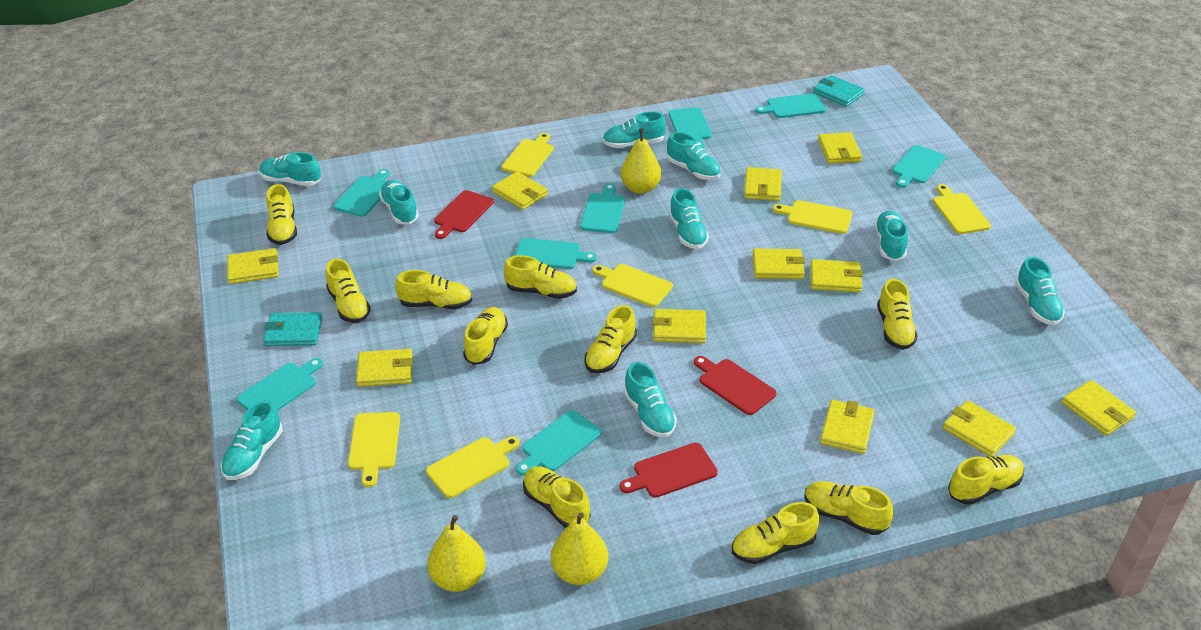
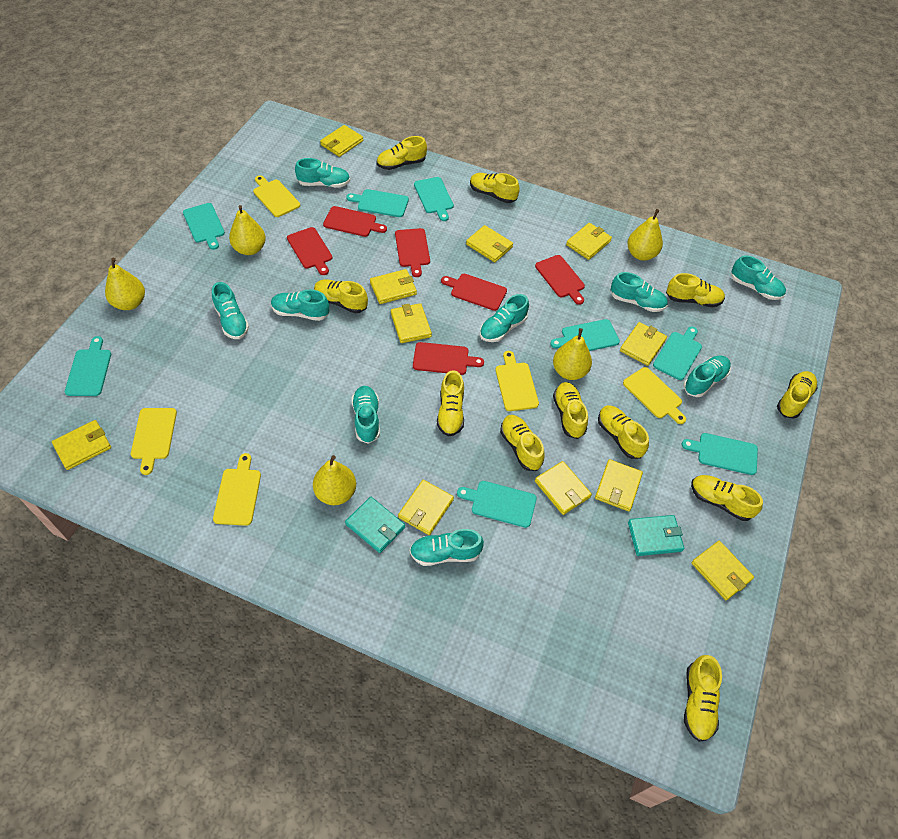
red cutting board: 3 -> 6
yellow cutting board: 6 -> 5
yellow pear: 3 -> 5

